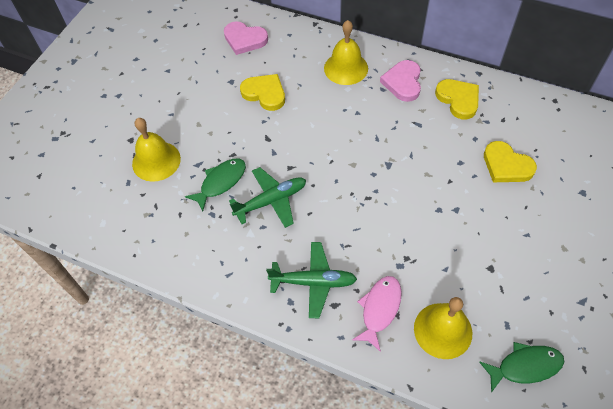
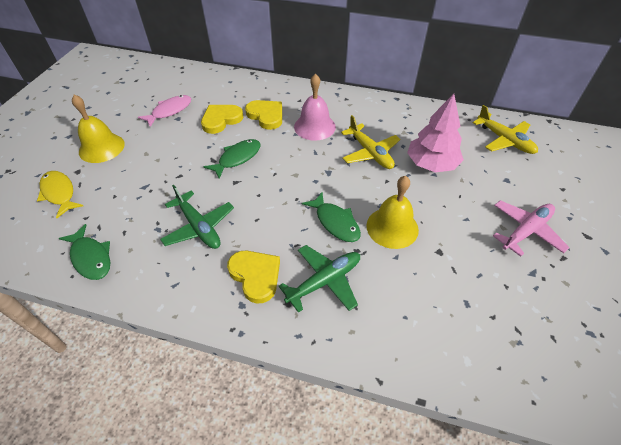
green fish: 2 -> 3
pink bell: 0 -> 1
pink heart: 2 -> 0
pink plane: 0 -> 1
pink tree: 0 -> 1
yellow bell: 3 -> 2
yellow fish: 0 -> 1
yellow plane: 0 -> 2

